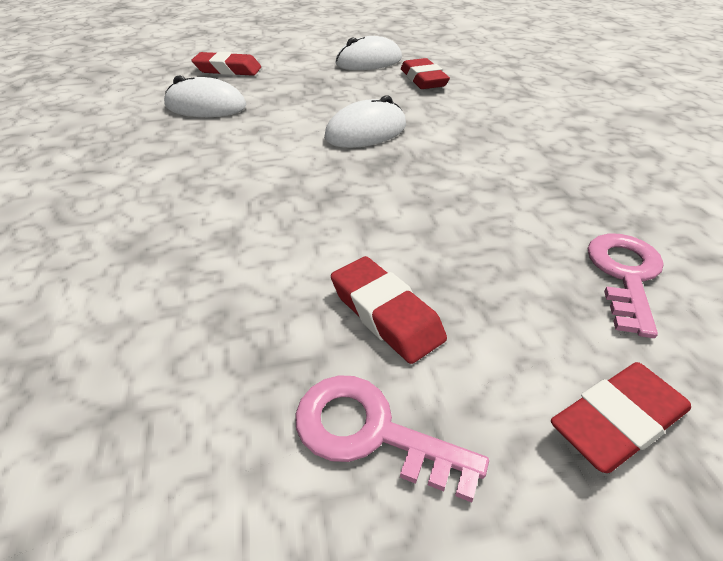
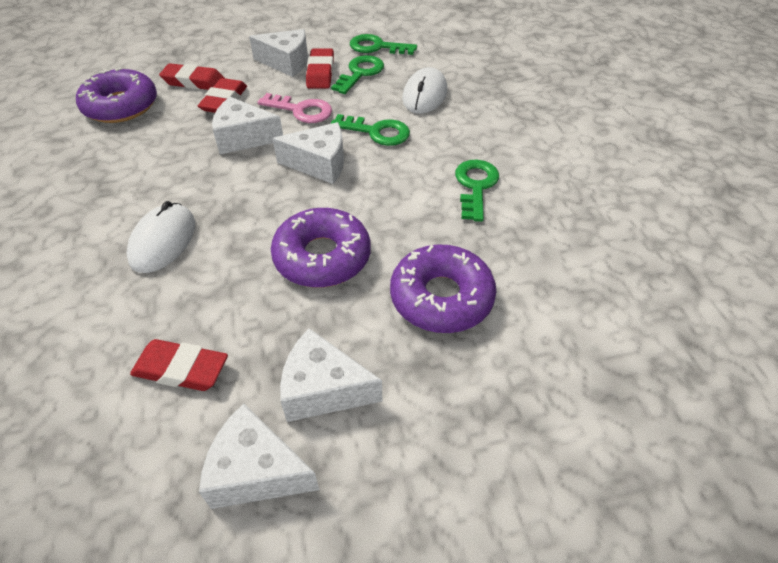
green key: 0 -> 4
pink key: 2 -> 1
purple donut: 0 -> 3
white cheese: 0 -> 5
white mouse: 3 -> 2

